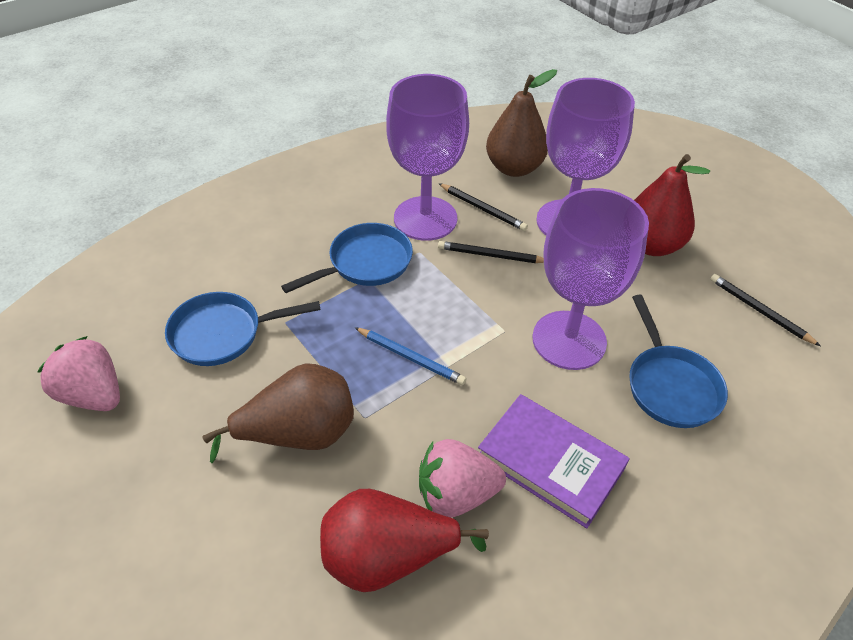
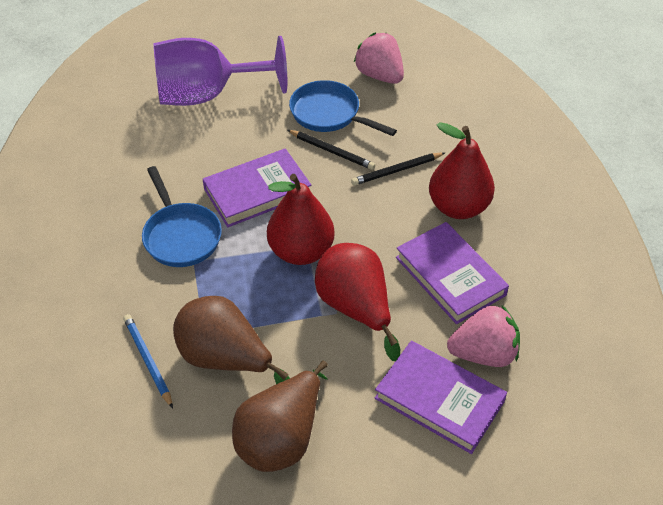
black pencil: 3 -> 2
blue pan: 3 -> 2
purple book: 1 -> 3
purple goblet: 3 -> 1
red pear: 2 -> 3

